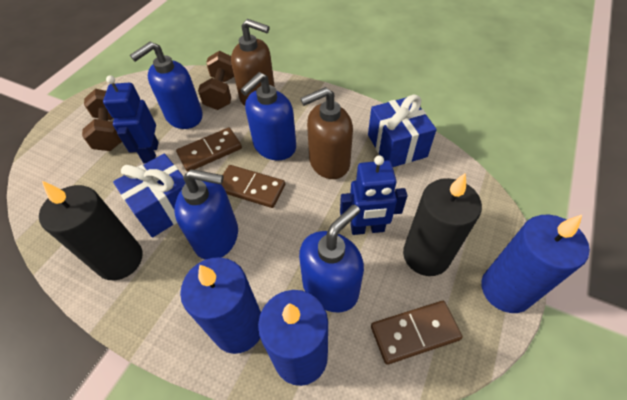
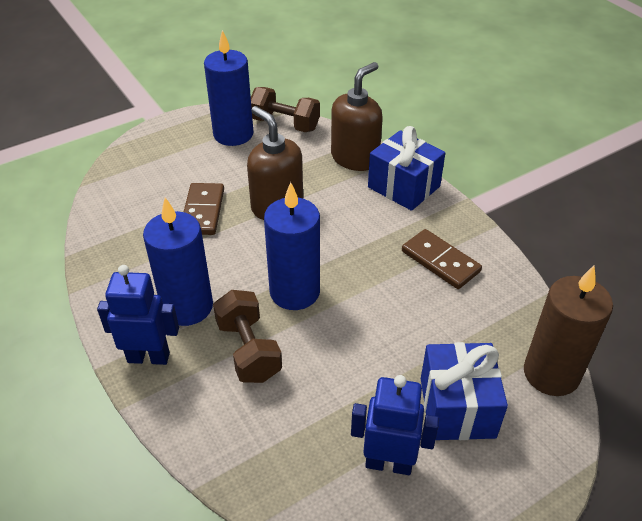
black candle: 2 -> 0
blue soap dispenser: 4 -> 0
brown candle: 0 -> 1
brown domino: 3 -> 2

